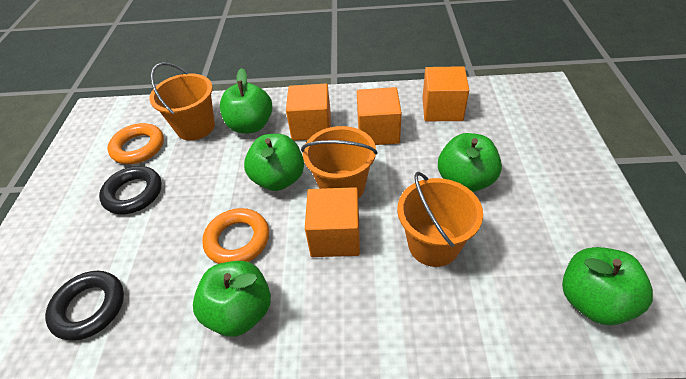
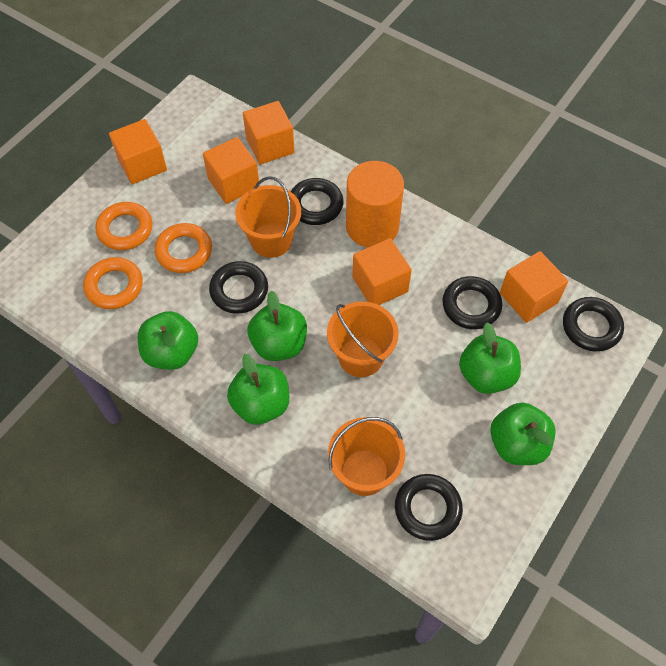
black ring: 2 -> 5
orange cube: 4 -> 5
orange cylinder: 0 -> 1
orange ring: 2 -> 3

